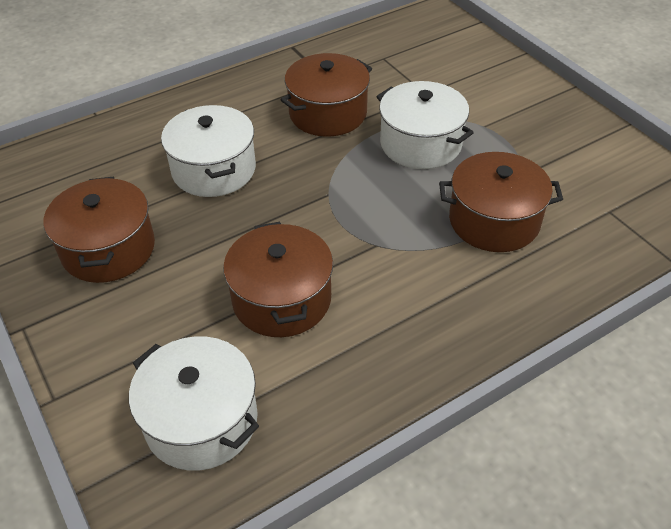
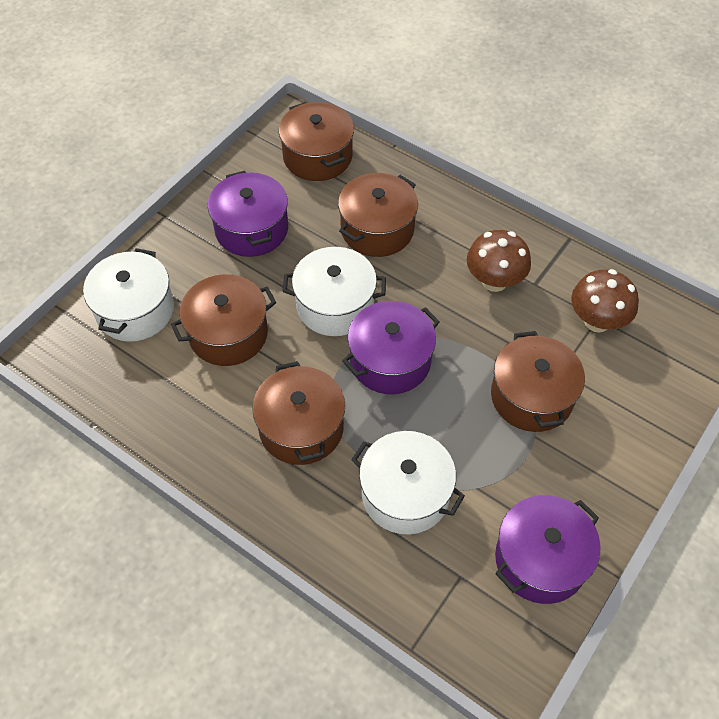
brown mushroom: 0 -> 2
brown pot: 4 -> 5
purple pot: 0 -> 3

